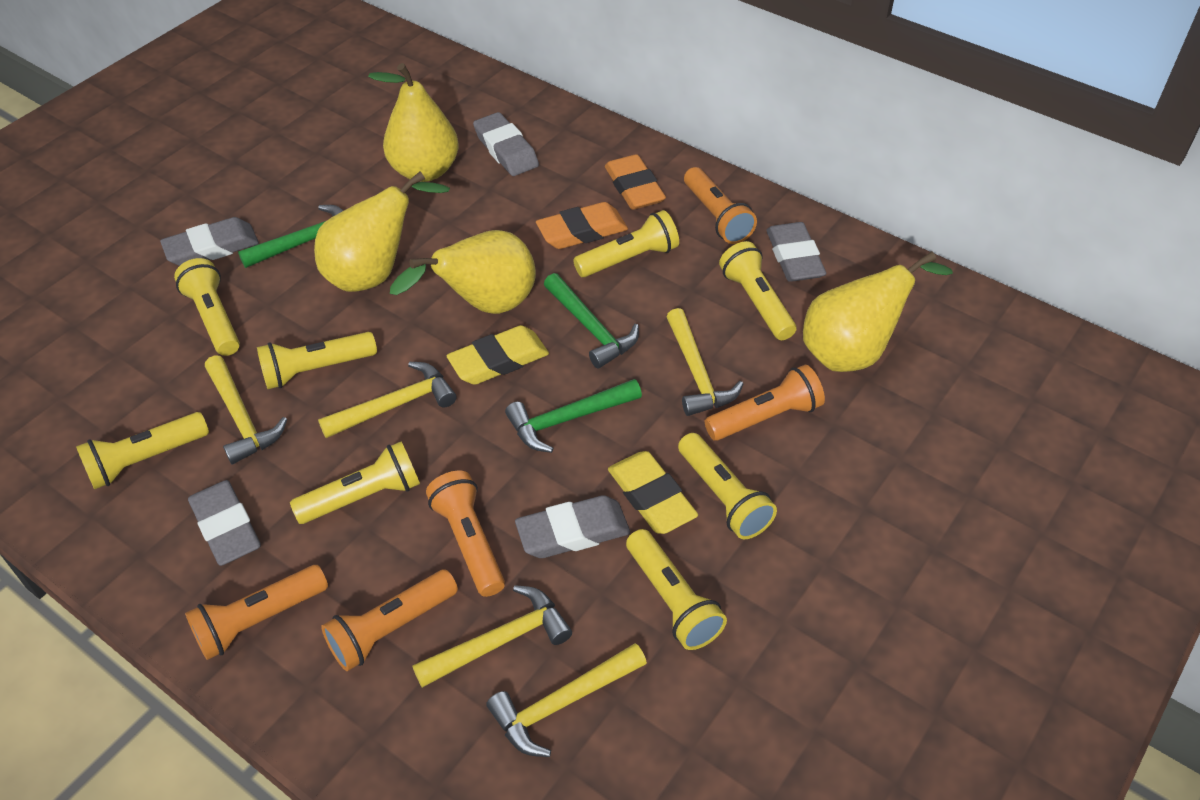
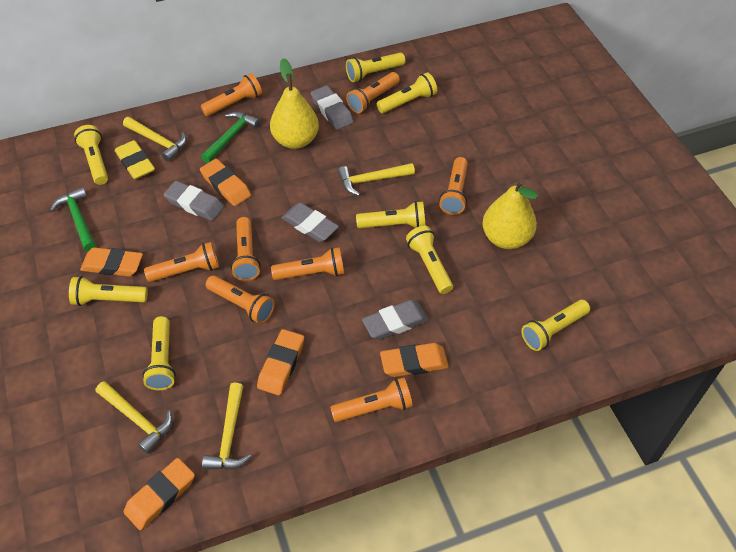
green hammer: 3 -> 2
grey eraser: 5 -> 4
orange eraser: 2 -> 5
orange flashlight: 5 -> 8
yellow eraser: 2 -> 1
yellow hammer: 5 -> 4
yellow pear: 4 -> 2

